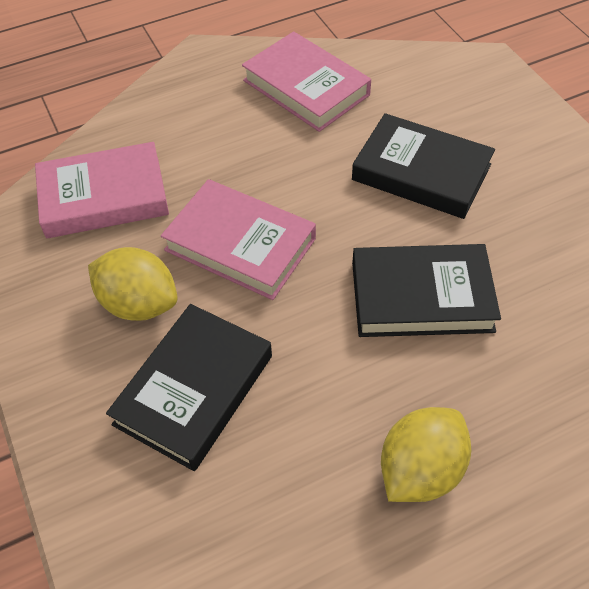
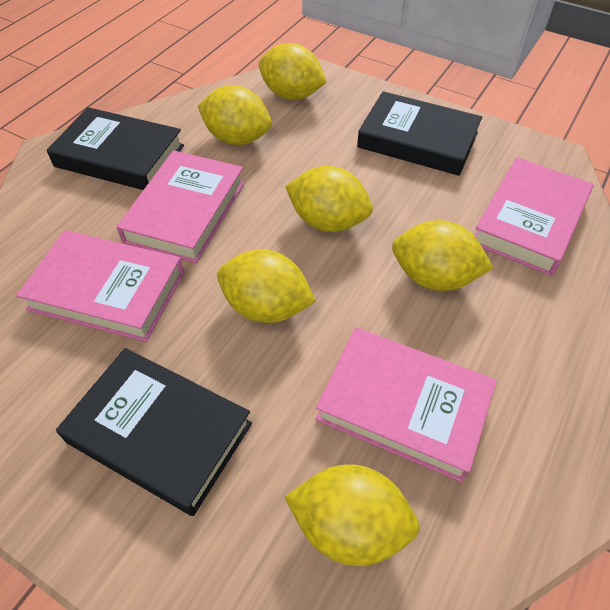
pink book: 3 -> 4
yellow lemon: 2 -> 6

